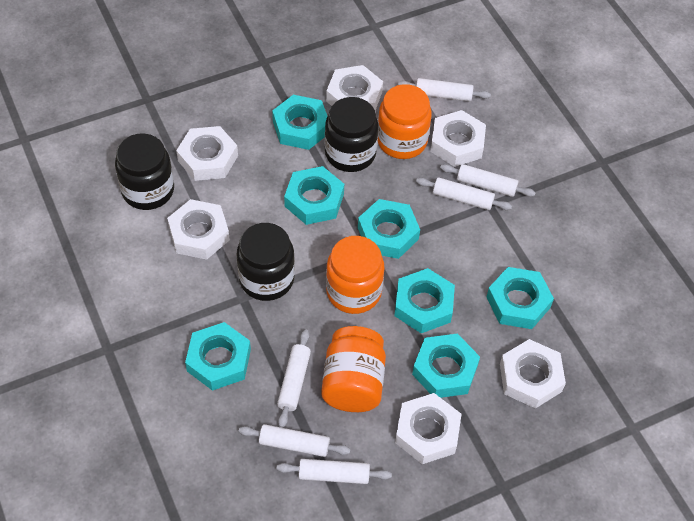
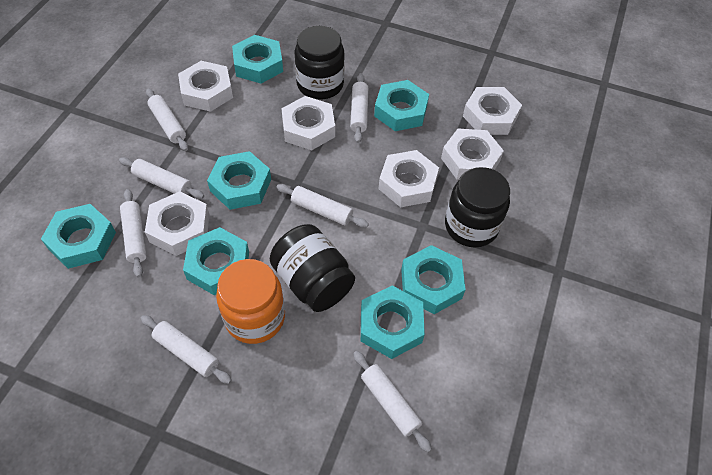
orange jar: 3 -> 1
white rolling pin: 6 -> 7

